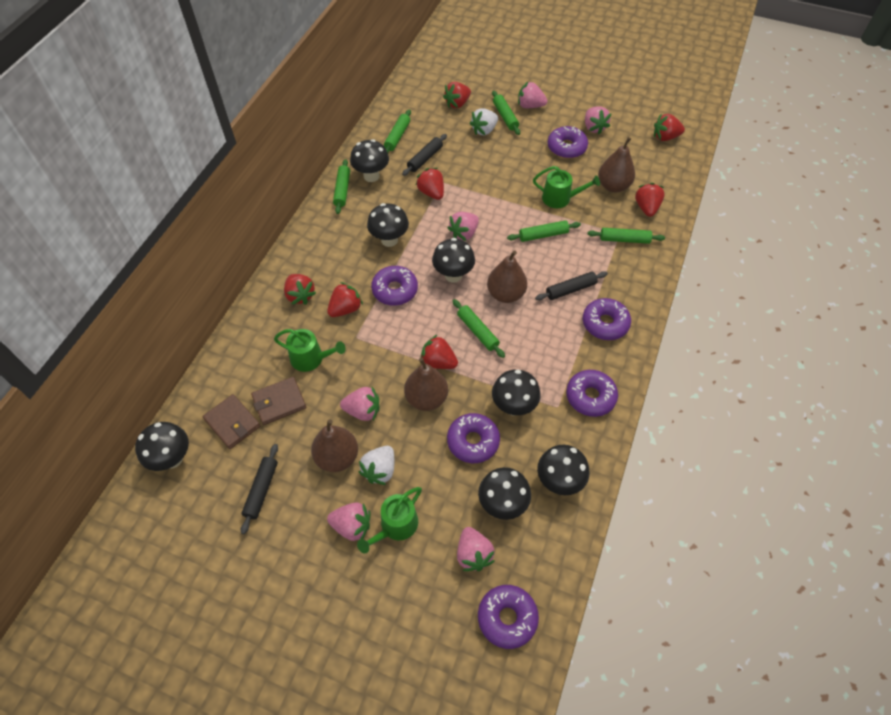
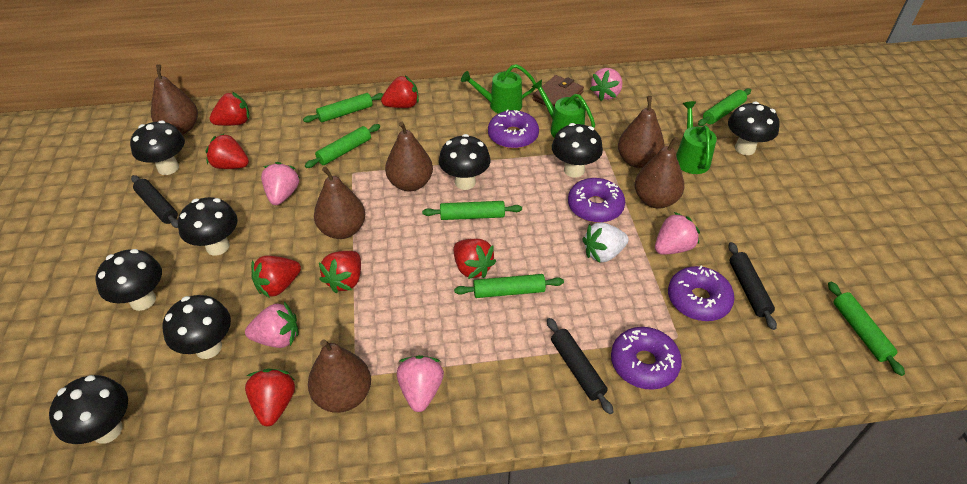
black mushroom: 7 -> 8
brown pear: 4 -> 6
brown wallet: 2 -> 1
pink strawberry: 6 -> 5
purple donut: 6 -> 4
white strawberry: 2 -> 1

